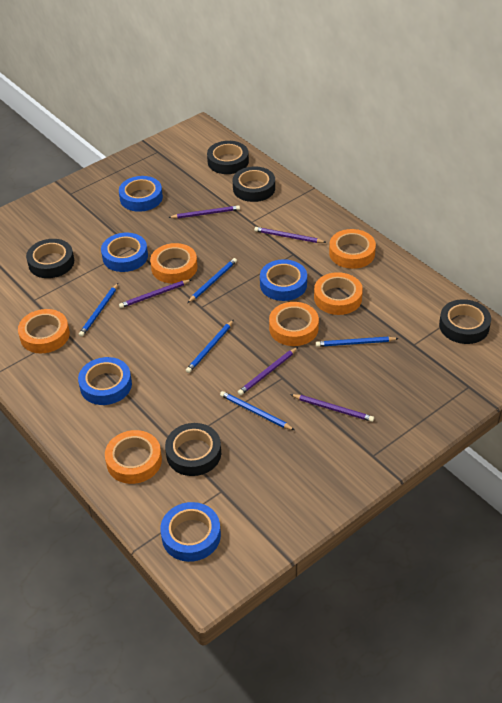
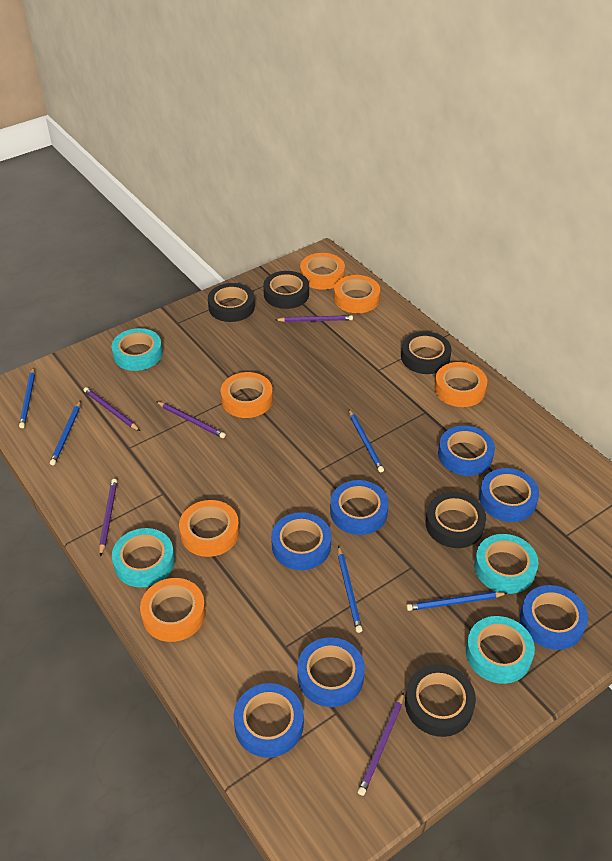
blue tape: 5 -> 7
turquoise tape: 0 -> 4

